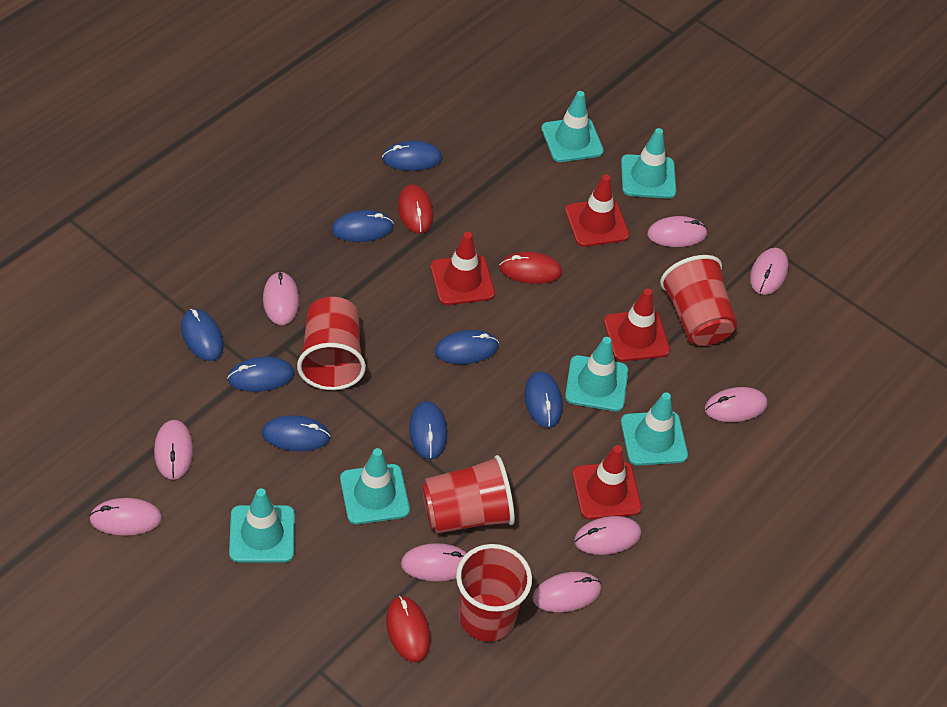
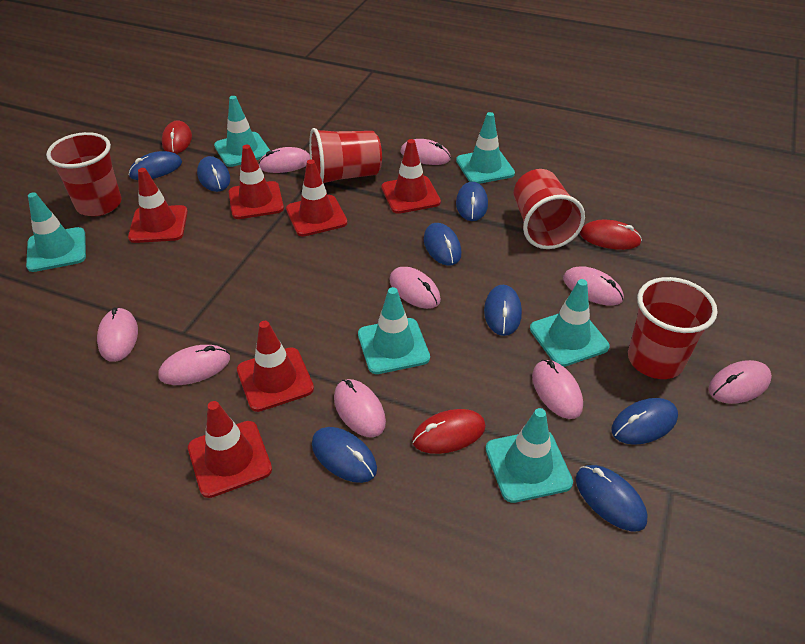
red traffic cone: 4 -> 6

